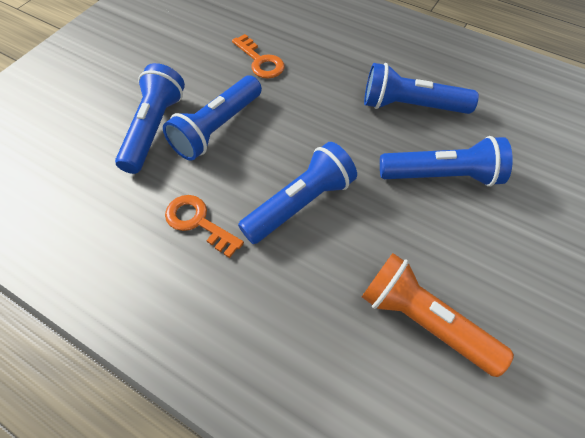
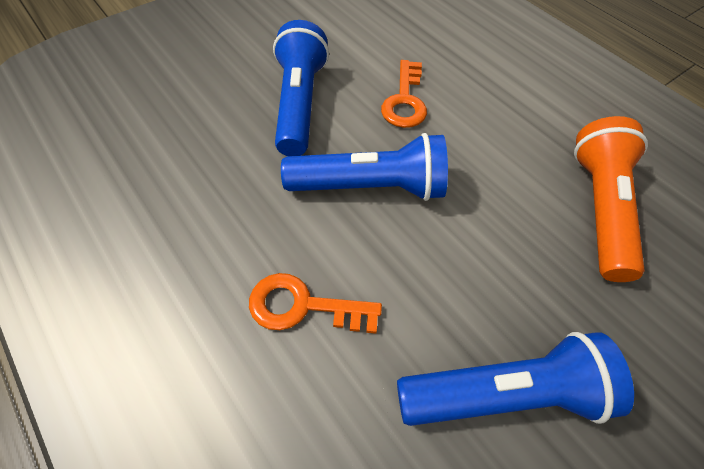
blue flashlight: 5 -> 3

